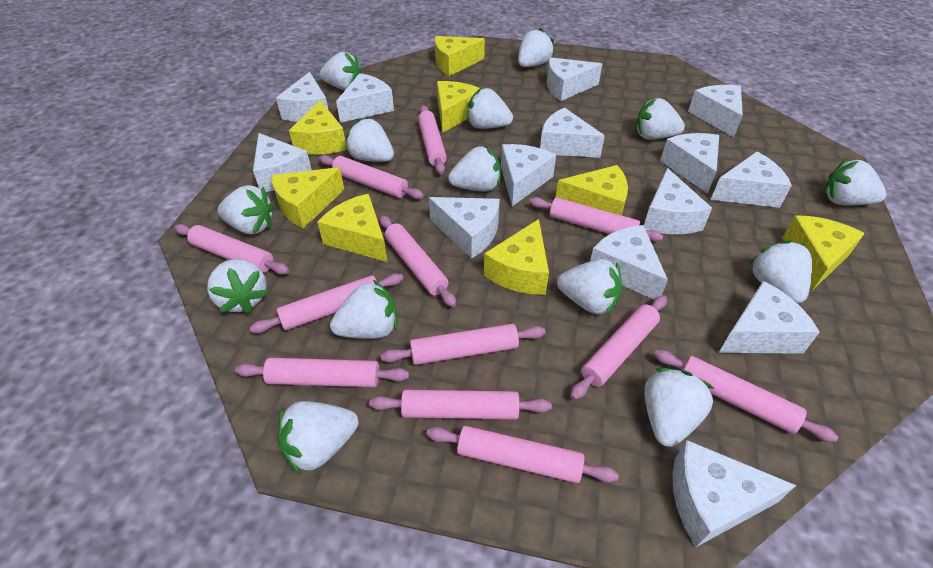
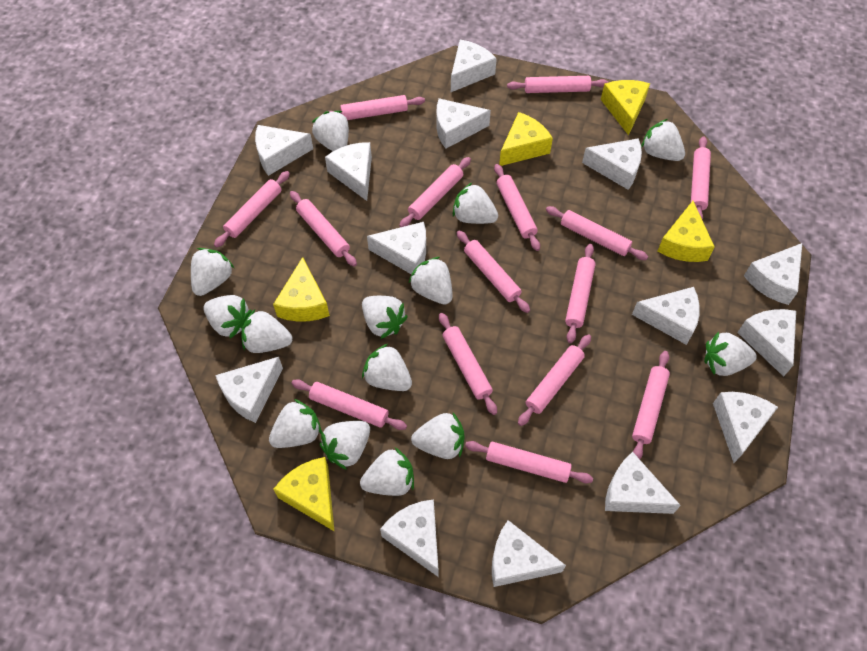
pink rolling pin: 12 -> 15
yellow cheese: 8 -> 5

